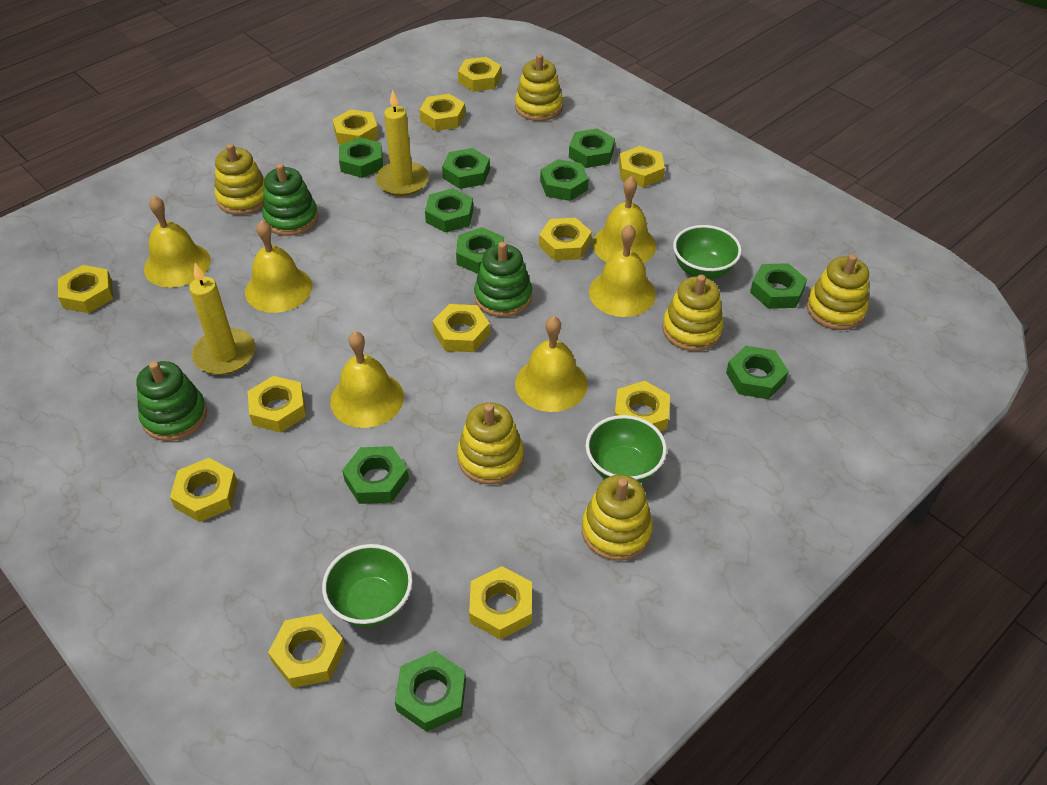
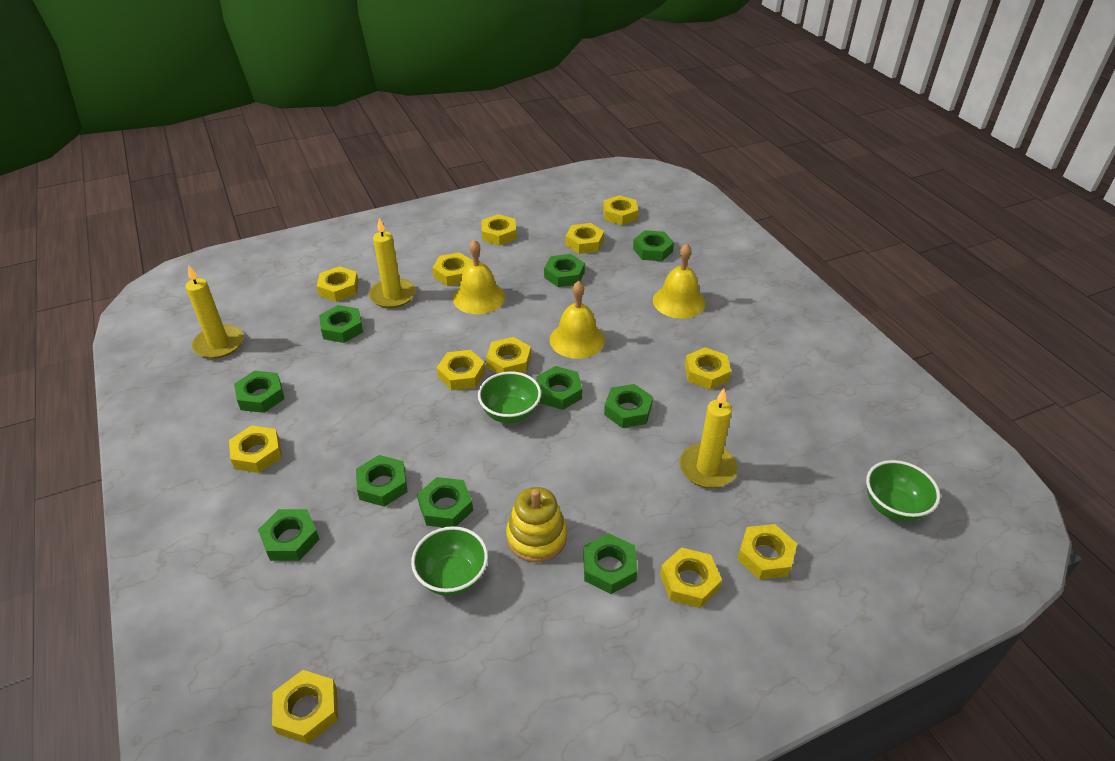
green stacking toy: 3 -> 0
yellow bell: 6 -> 3
yellow candle: 2 -> 3
yellow stacking toy: 6 -> 1

